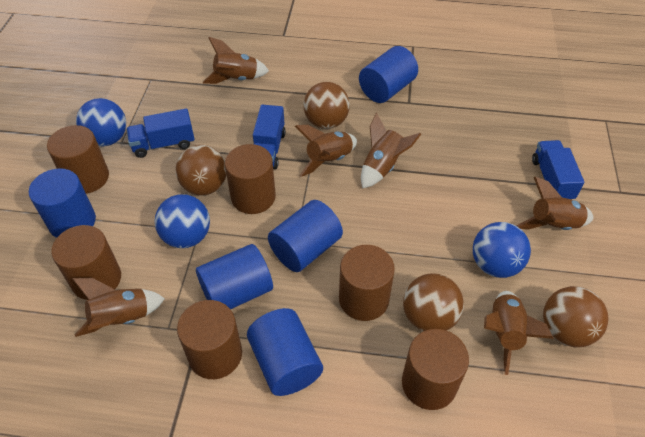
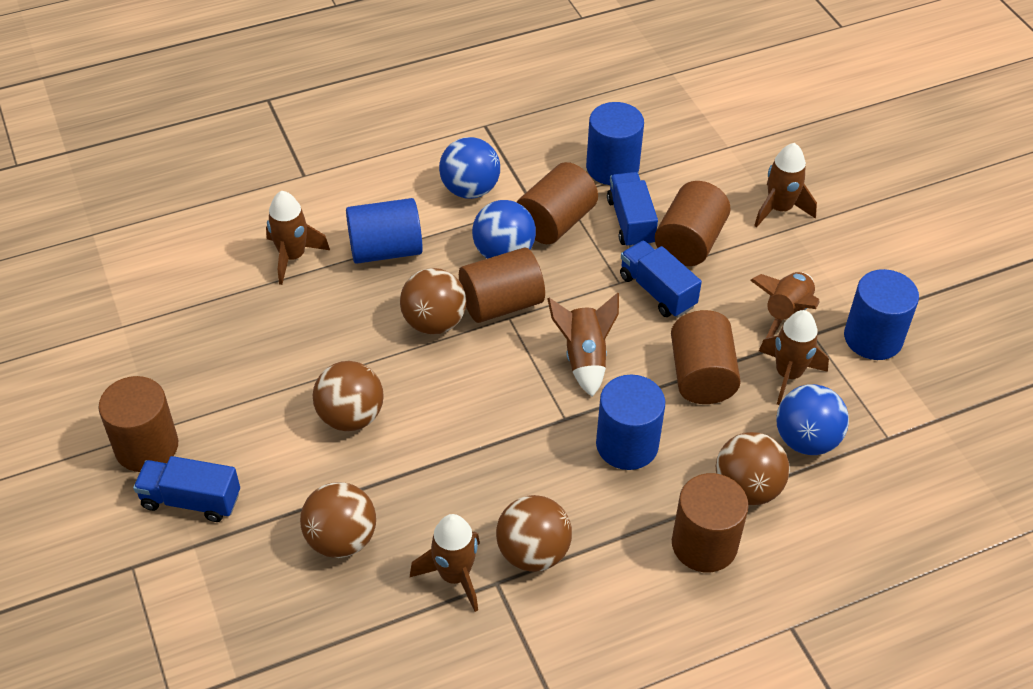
blue cylinder: 5 -> 4
brown ball: 4 -> 5

